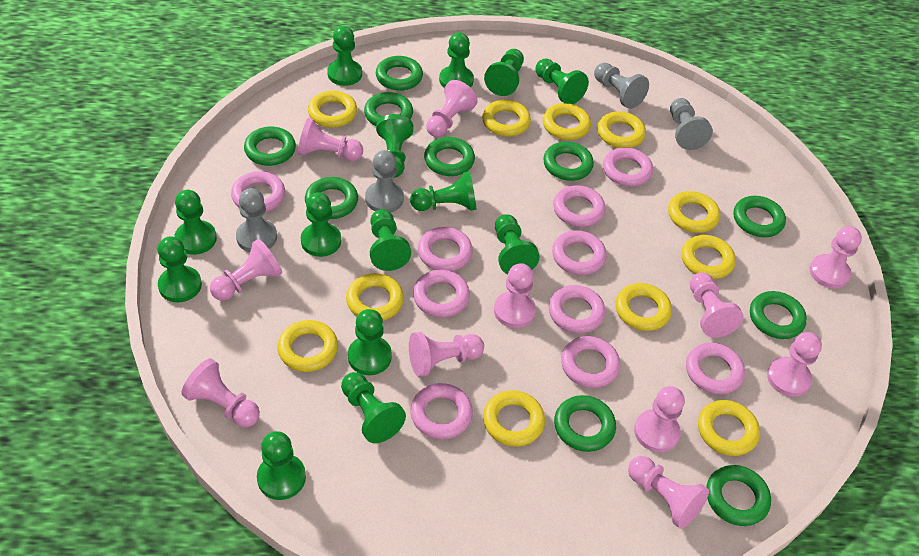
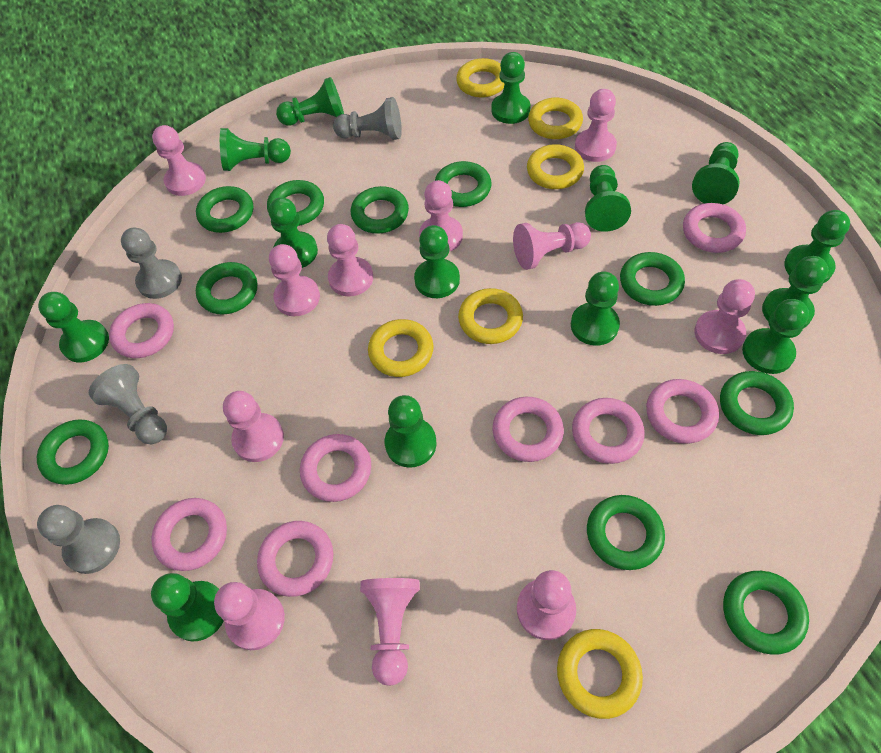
pink ring: 10 -> 8
yellow ring: 11 -> 6

